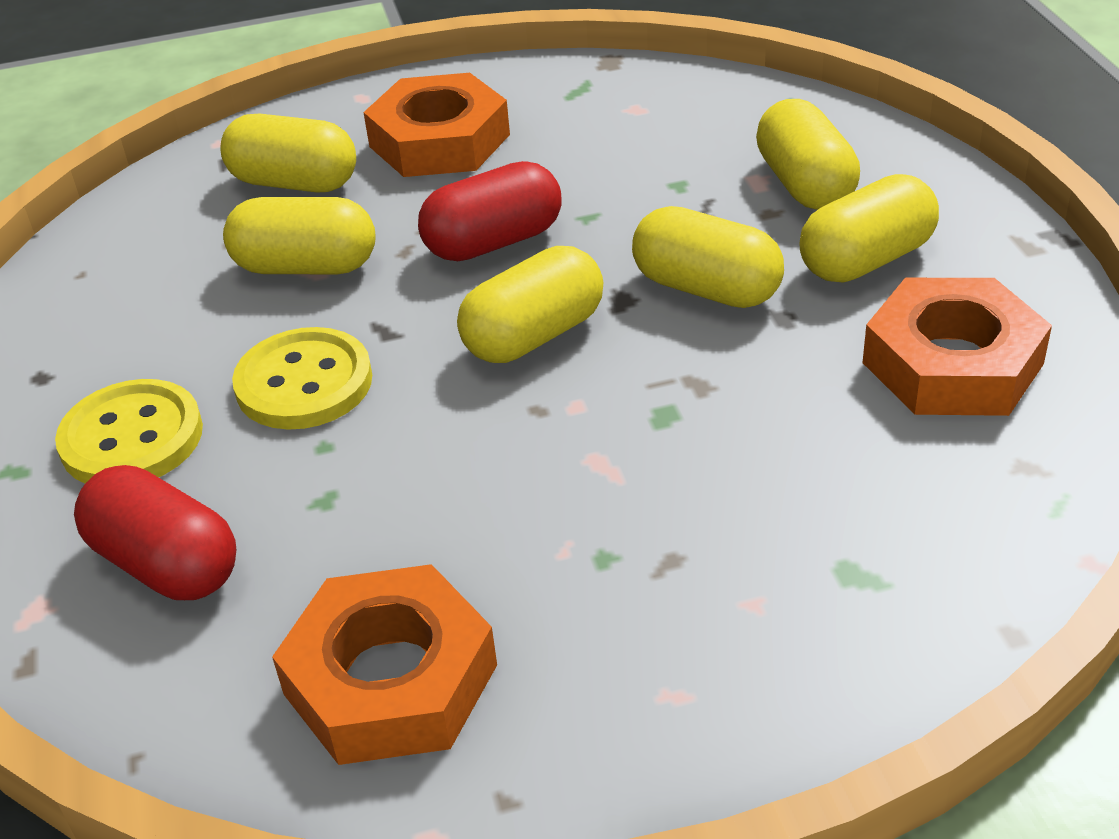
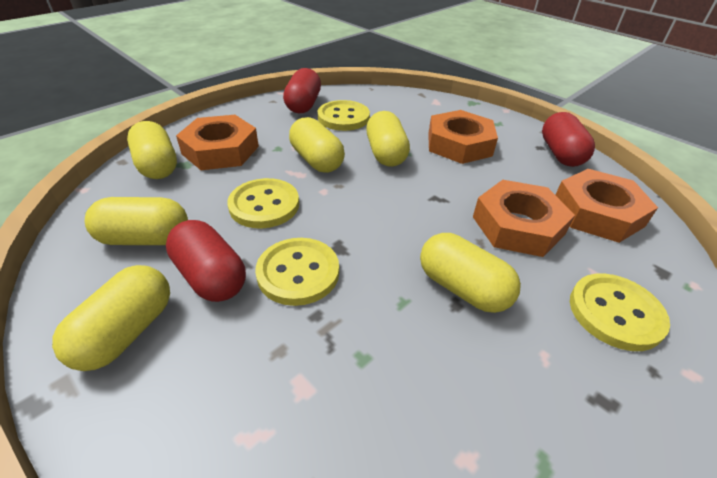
orange nut: 3 -> 4
red capsule: 2 -> 3
yellow button: 2 -> 4

